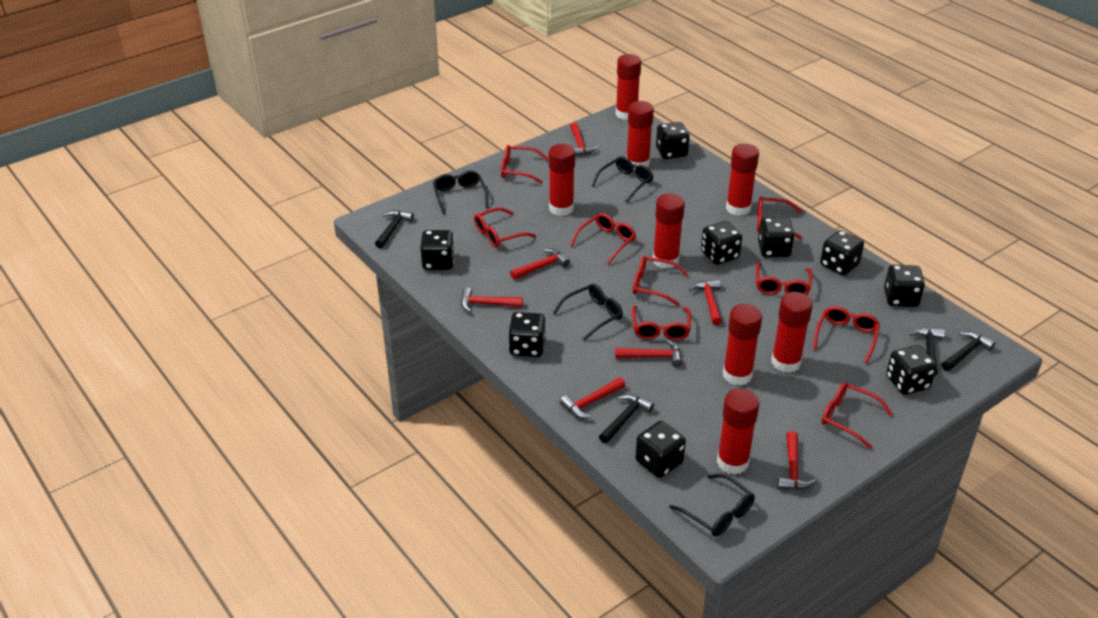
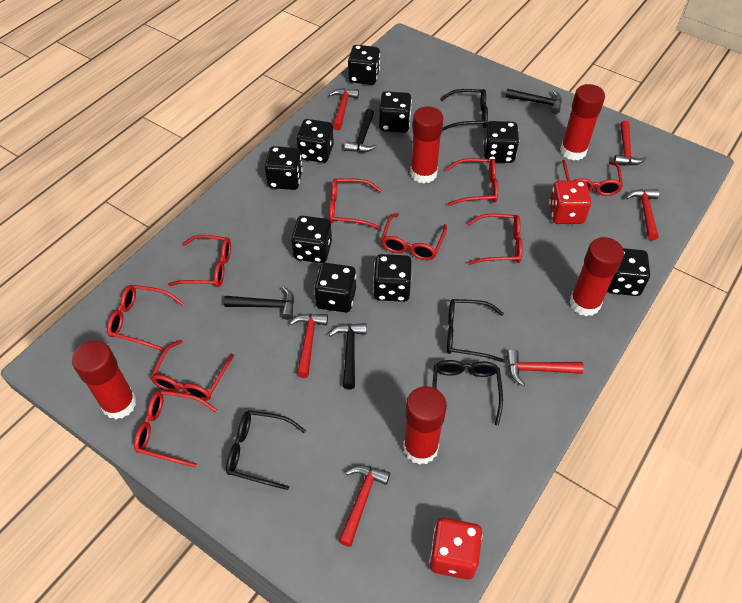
red dice: 0 -> 2
red glue stick: 8 -> 5
red hammer: 7 -> 6

